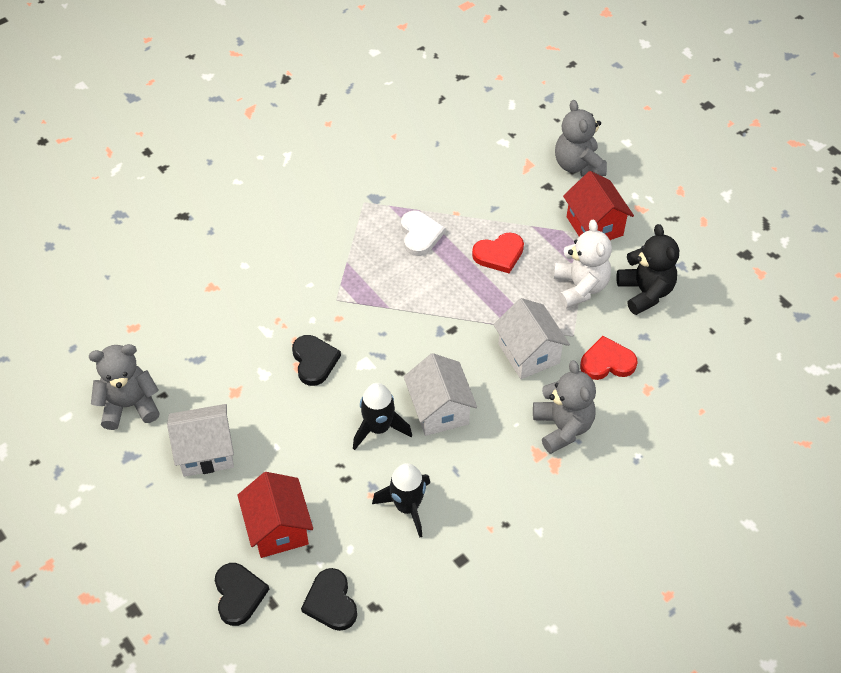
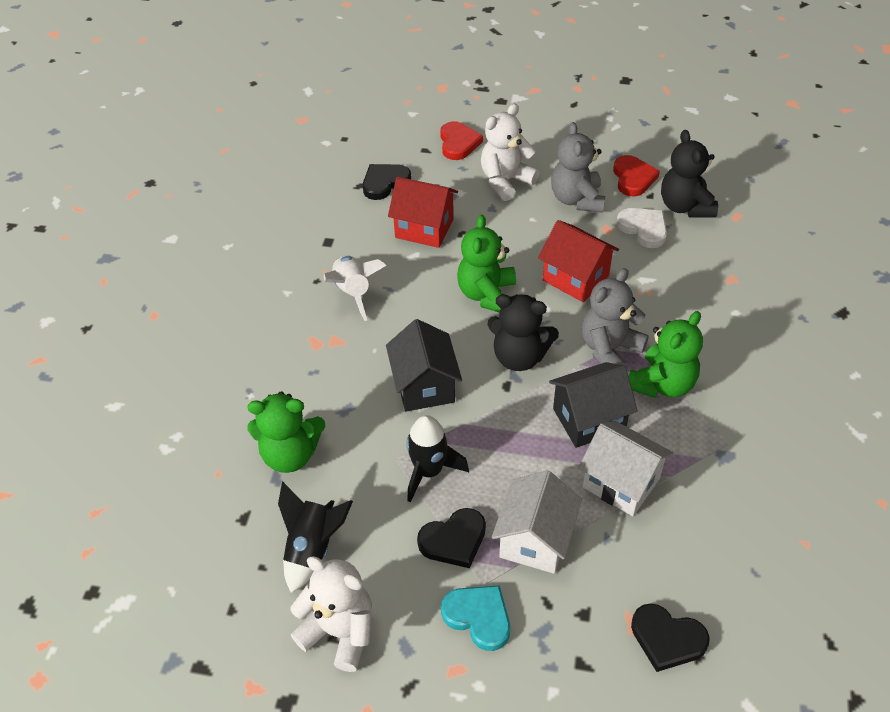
black house: 0 -> 2
black teddy bear: 1 -> 2
green teddy bear: 0 -> 3
grey teddy bear: 3 -> 2
turquoise heart: 0 -> 1
white house: 3 -> 2
white rocket: 0 -> 1
white teddy bear: 1 -> 2

